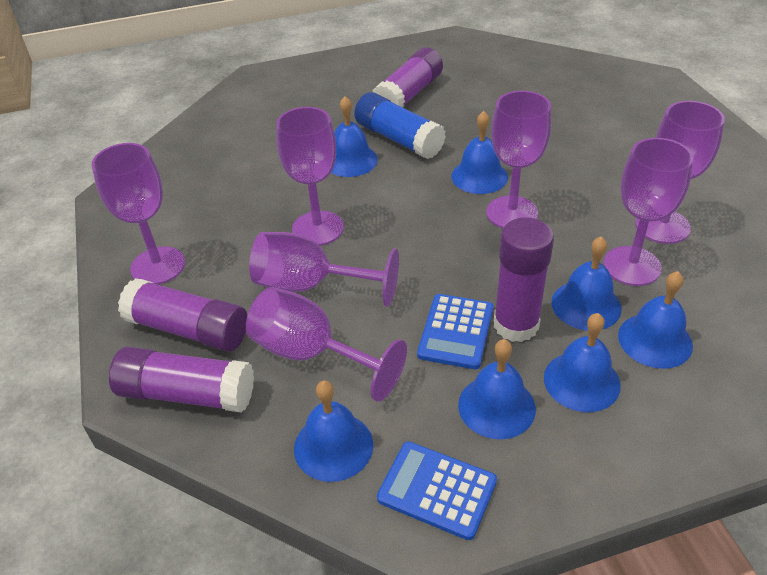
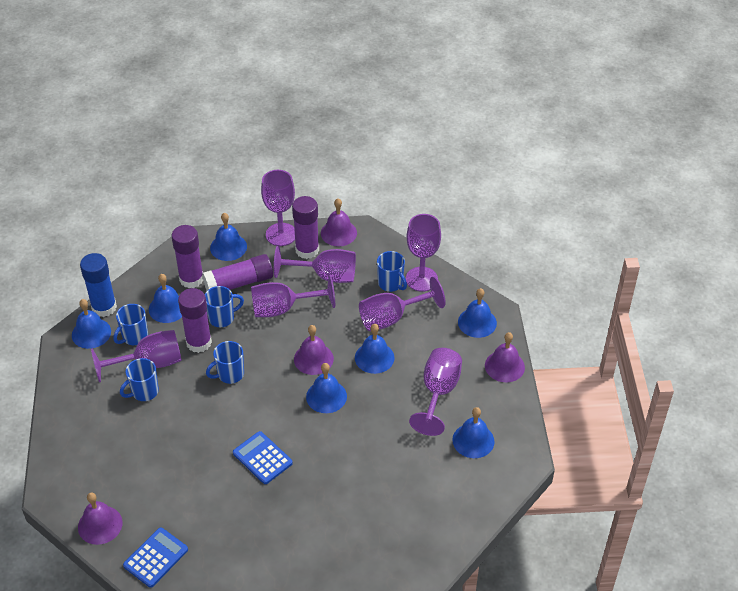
blue mug: 0 -> 5
purple bell: 0 -> 4

